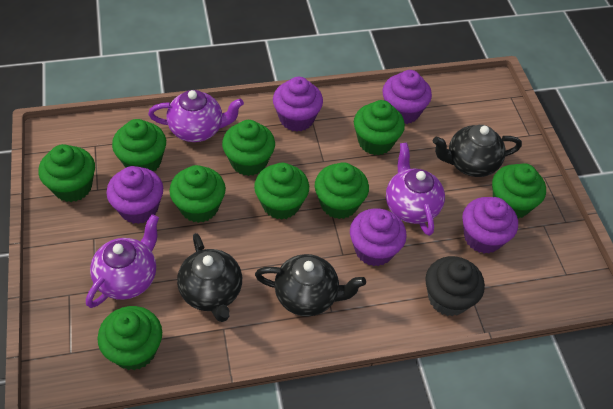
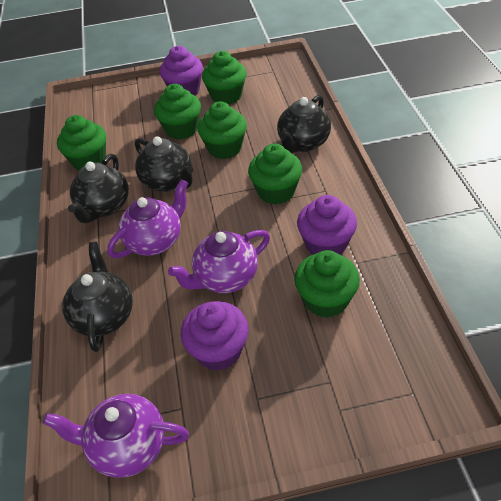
black cupcake: 1 -> 0
black teapot: 3 -> 4
green cupcake: 9 -> 6
purple cupcake: 5 -> 3

